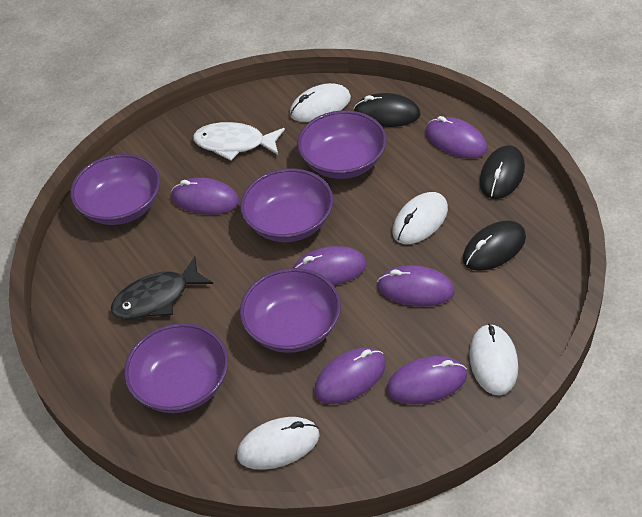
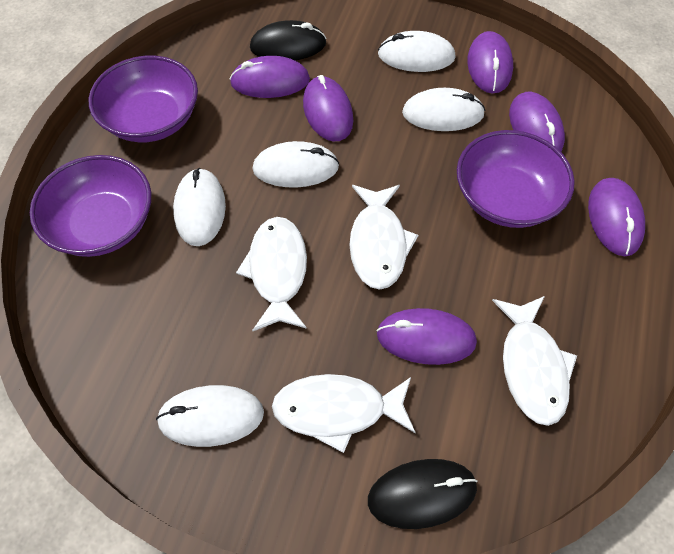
black fish: 1 -> 0
black mouse: 3 -> 2
purple bowl: 5 -> 3
white fish: 1 -> 4
white mouse: 4 -> 5

